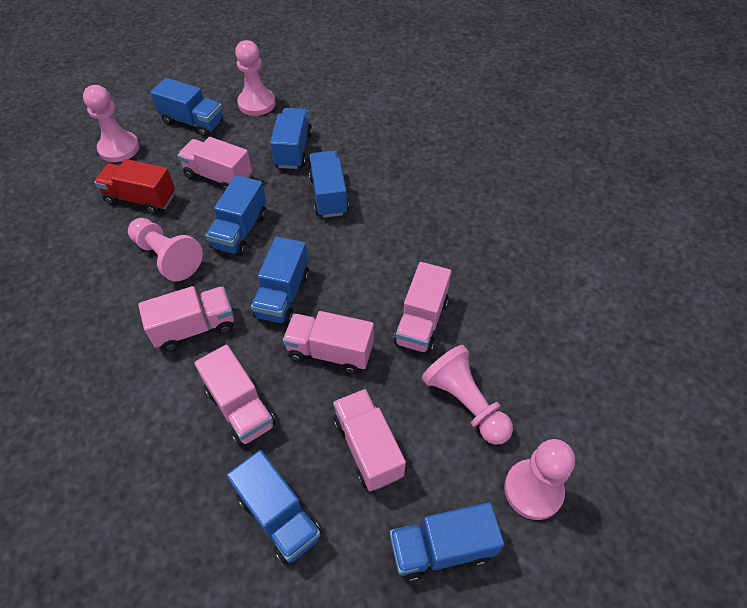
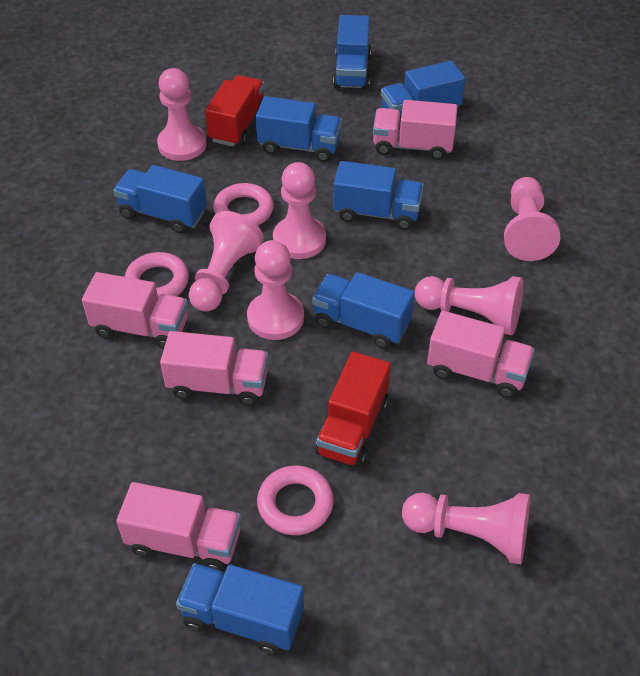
pink pawn: 5 -> 7
pink ring: 0 -> 3
pink truck: 6 -> 5
red truck: 1 -> 2

